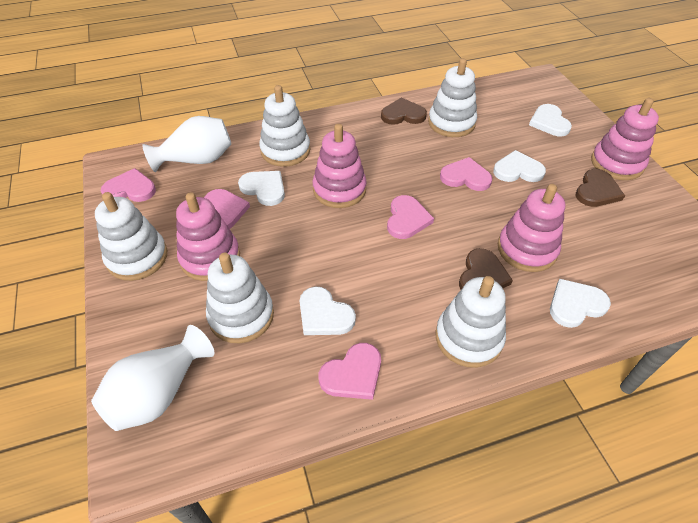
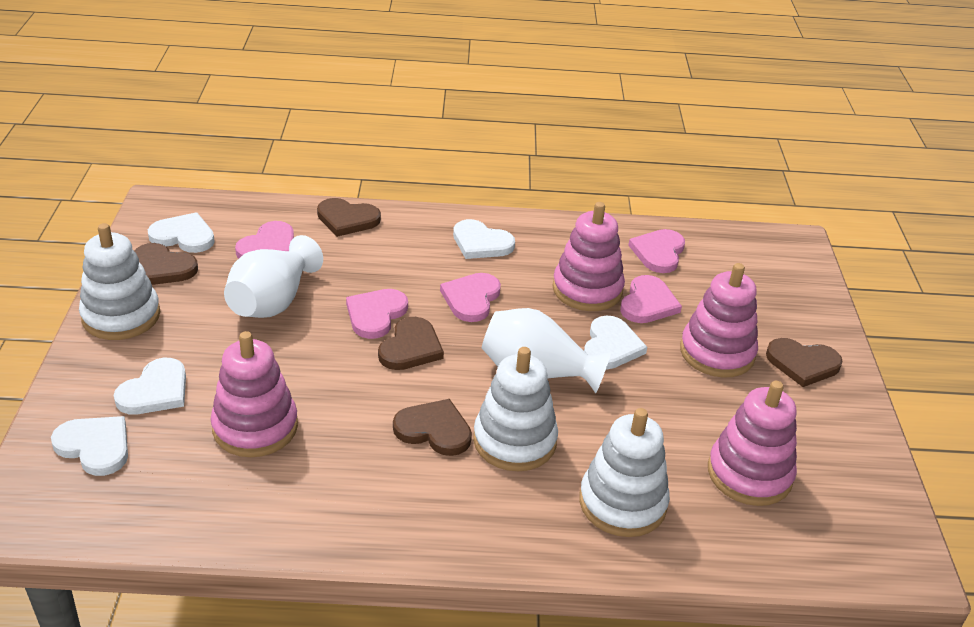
brown heart: 3 -> 5
white stacking toy: 5 -> 3

